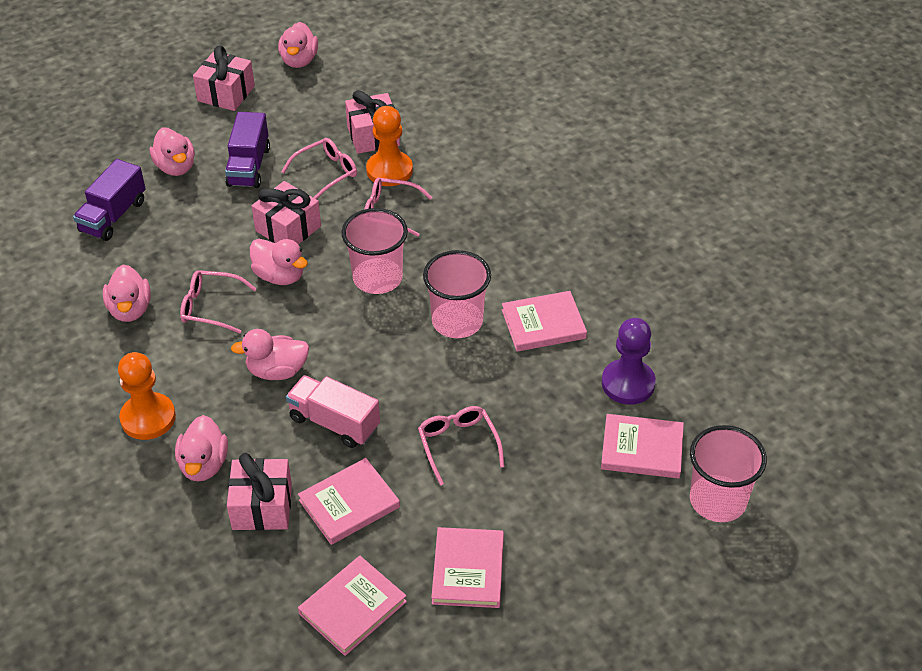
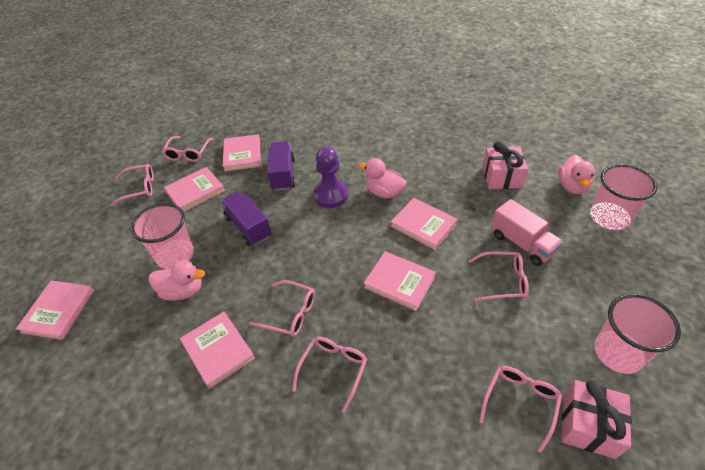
orange pawn: 2 -> 0
pink book: 5 -> 6
pink duck: 6 -> 3
pink gift: 4 -> 2
pink glasses: 4 -> 6

